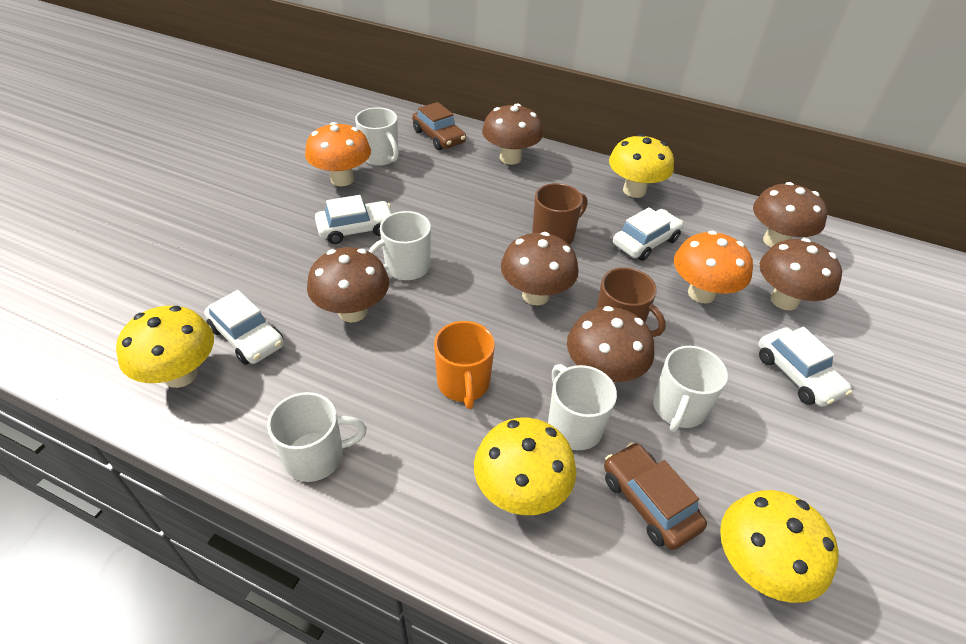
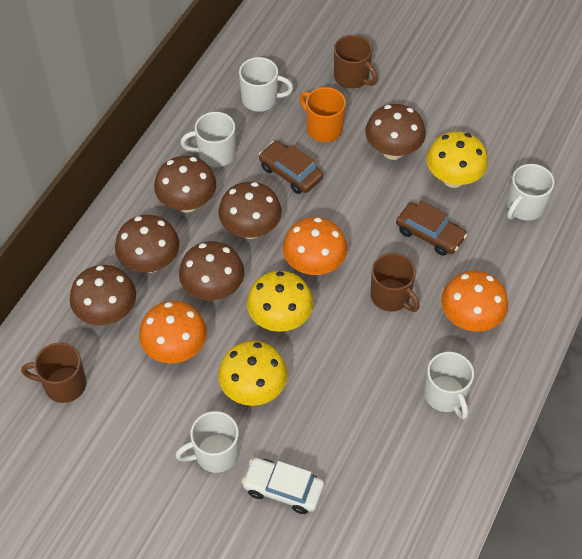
brown mug: 2 -> 3
orange mushroom: 2 -> 3
white car: 4 -> 1
yellow mushroom: 4 -> 3

